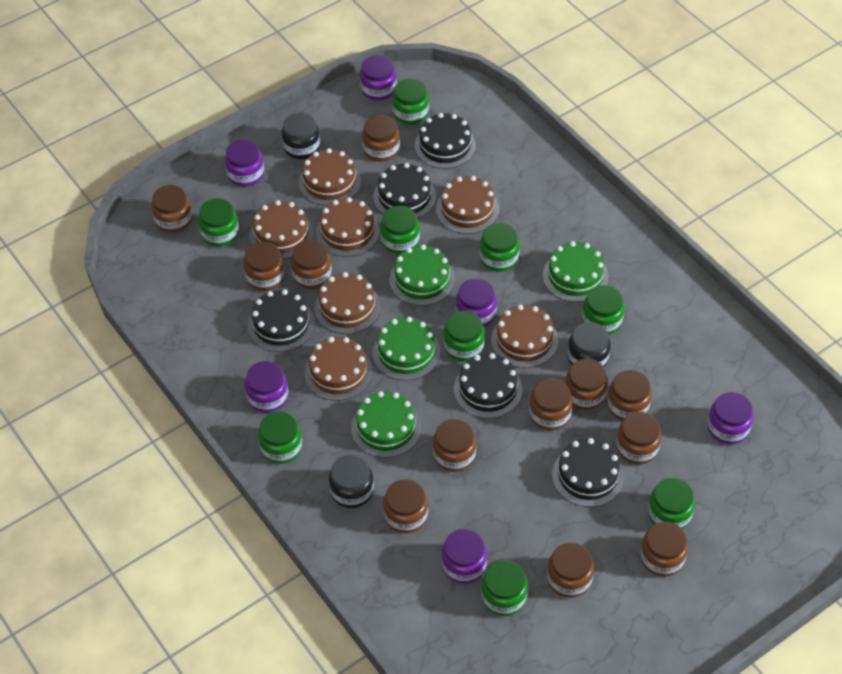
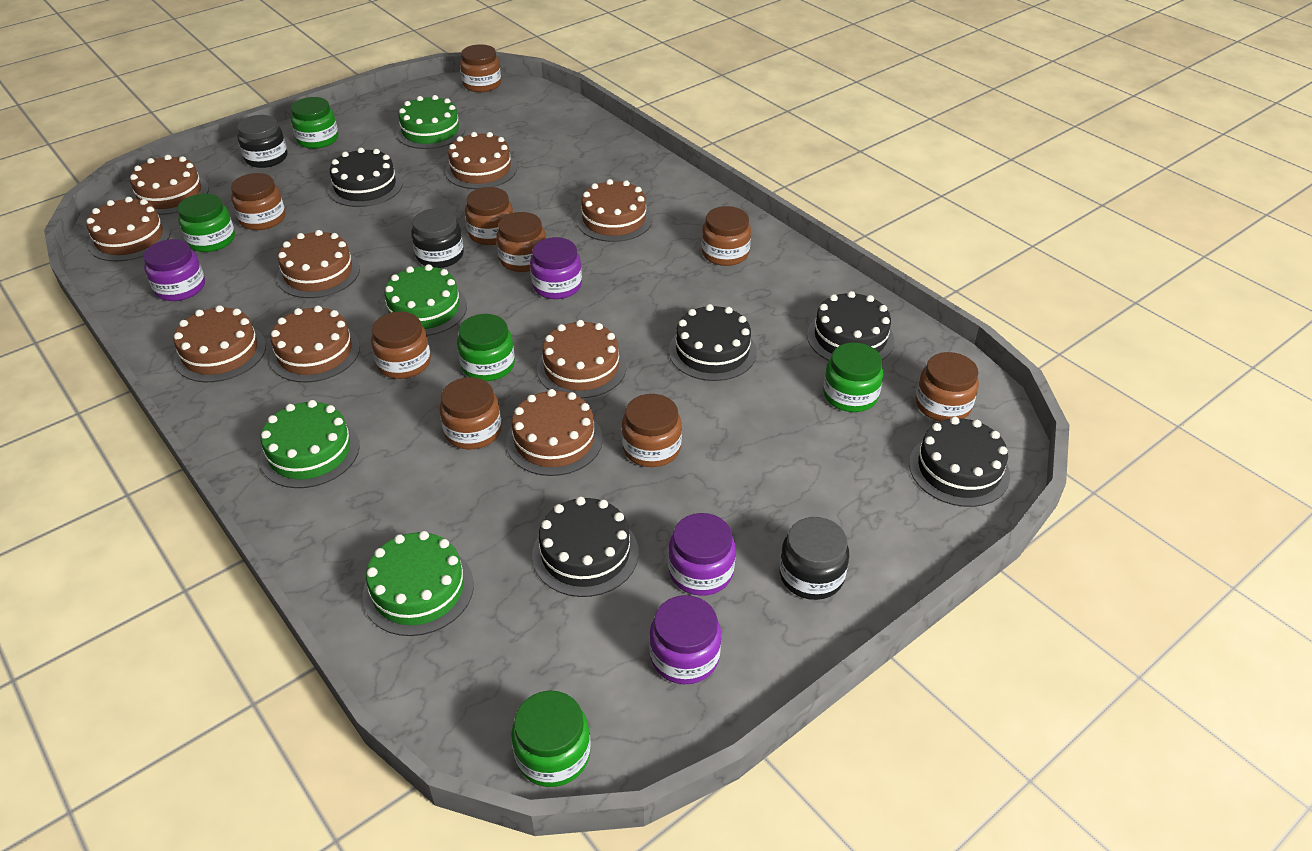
brown cake: 7 -> 9
brown jar: 12 -> 9
green jar: 9 -> 5
purple jar: 6 -> 4

